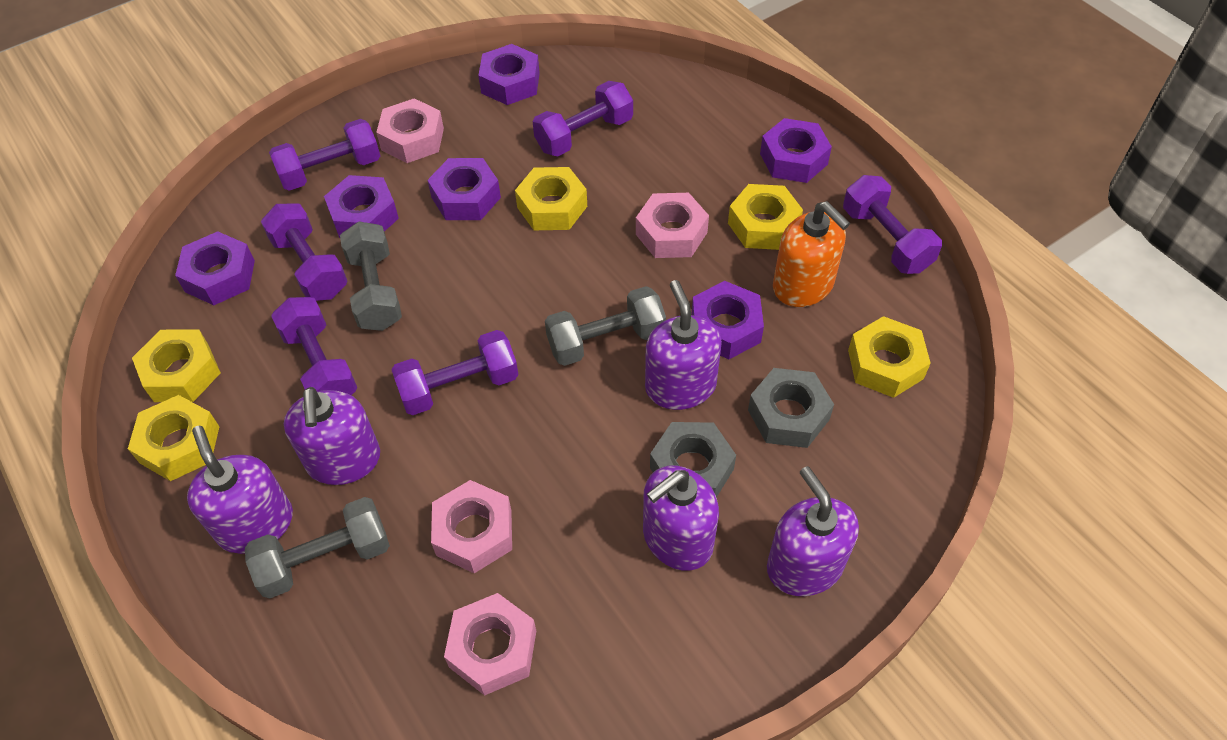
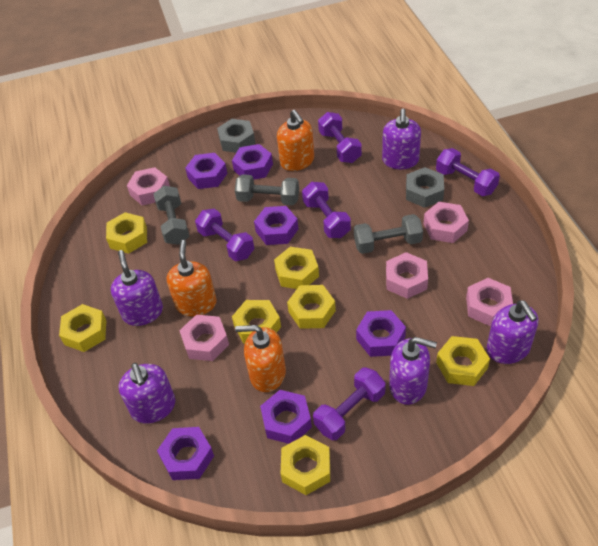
orange soap dispenser: 1 -> 3
pink nut: 4 -> 5
purple dumbbell: 6 -> 5
yellow nut: 5 -> 7

